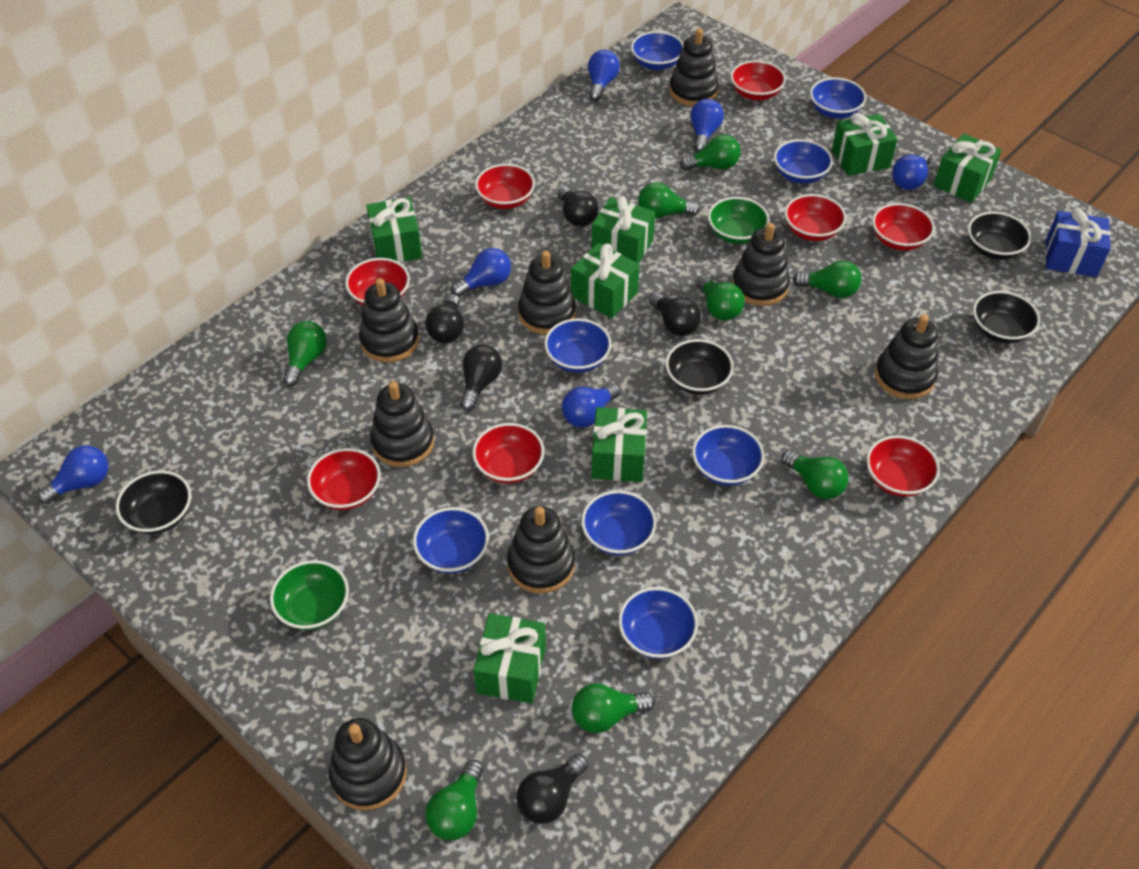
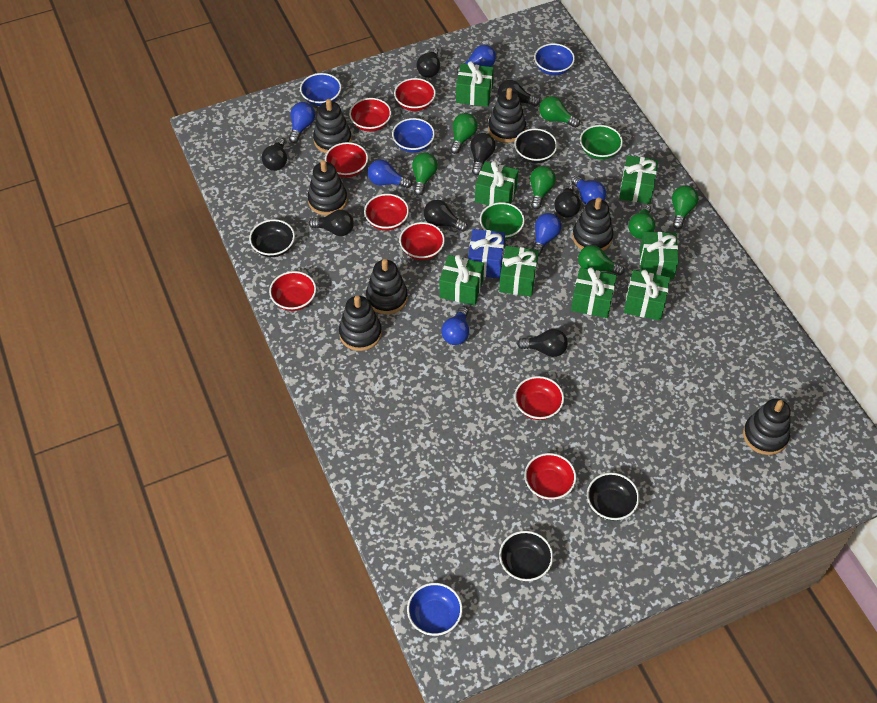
black light bulb: 5 -> 8
black stacking toy: 8 -> 7
blue bowl: 8 -> 4
green gift: 7 -> 8
green light bulb: 8 -> 7

